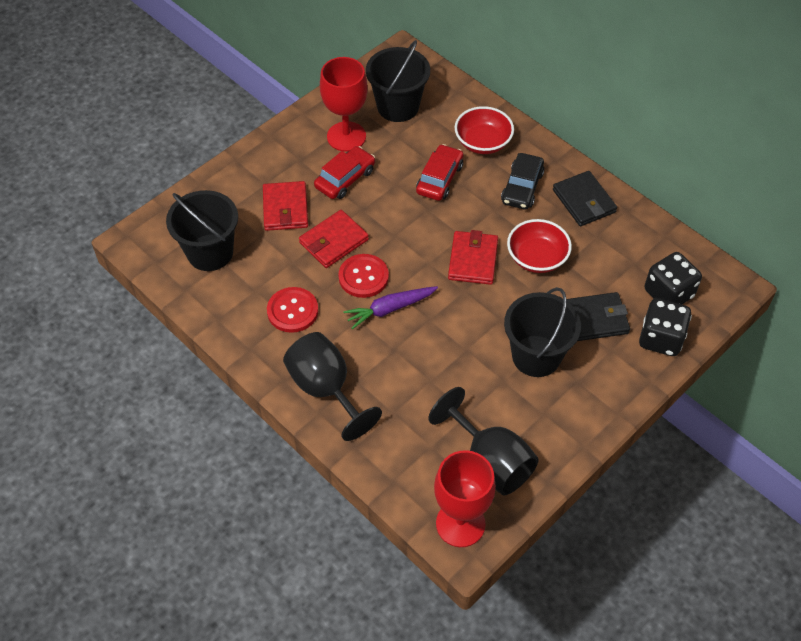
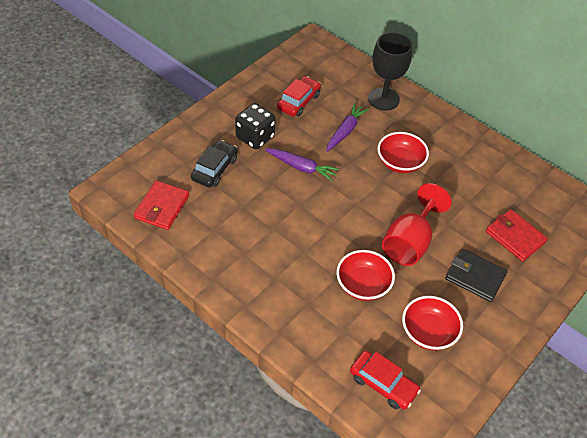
black bucket: 3 -> 0
black dice: 2 -> 1
black goblet: 2 -> 1
black wallet: 2 -> 1
purple carrot: 1 -> 2
red bowl: 2 -> 3
red button: 2 -> 0
red goblet: 2 -> 1
red wallet: 3 -> 2

